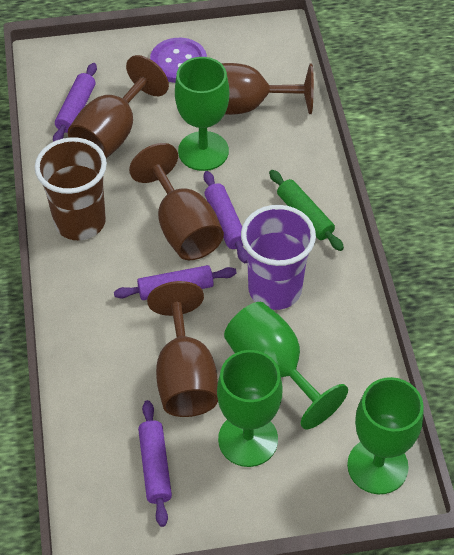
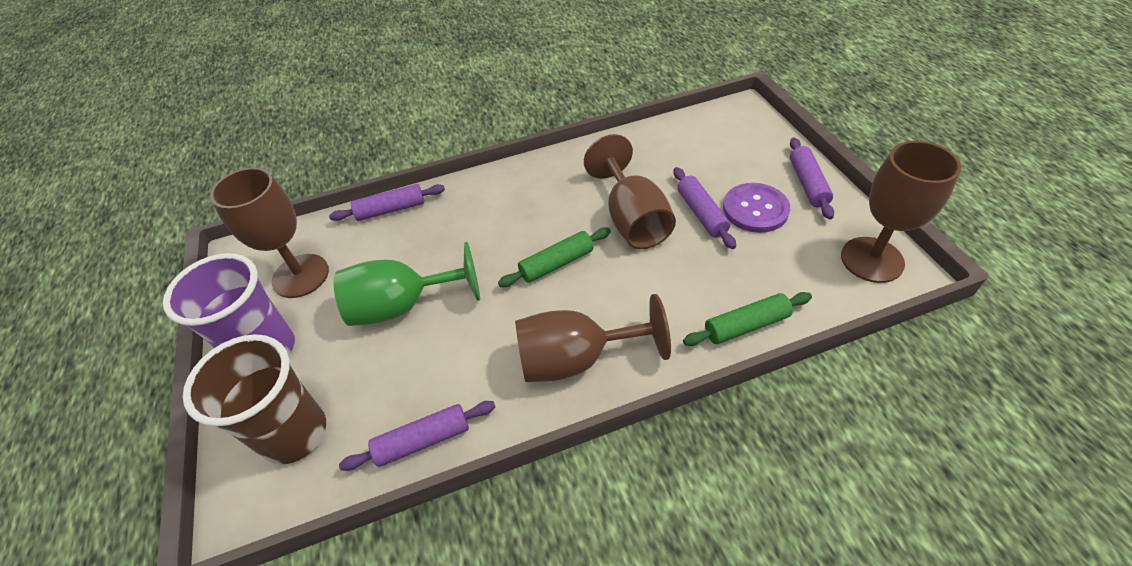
green goblet: 4 -> 1
green rolling pin: 1 -> 2

